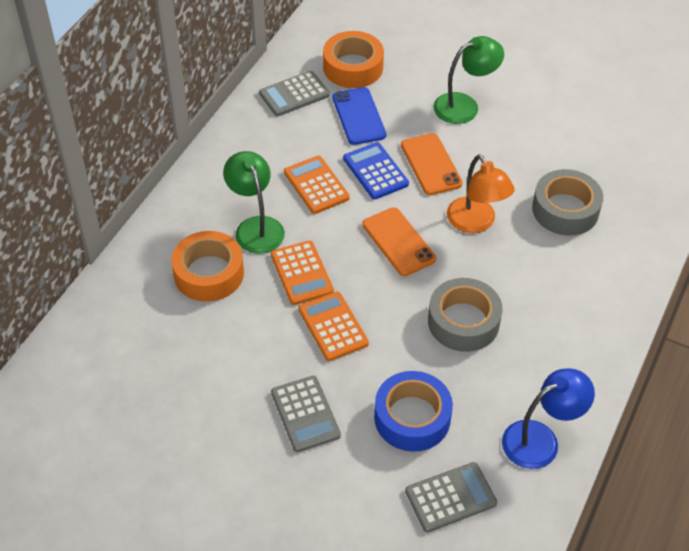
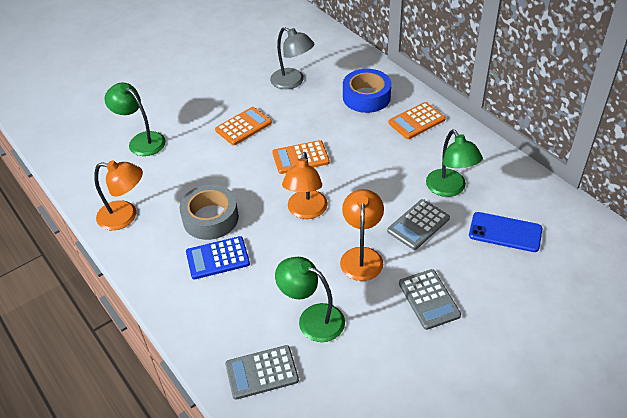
blue lamp: 1 -> 0
green lamp: 2 -> 3
grey lamp: 0 -> 1
grey tape: 2 -> 1
orange lamp: 1 -> 3
orange phone: 2 -> 0
orange tape: 2 -> 0

